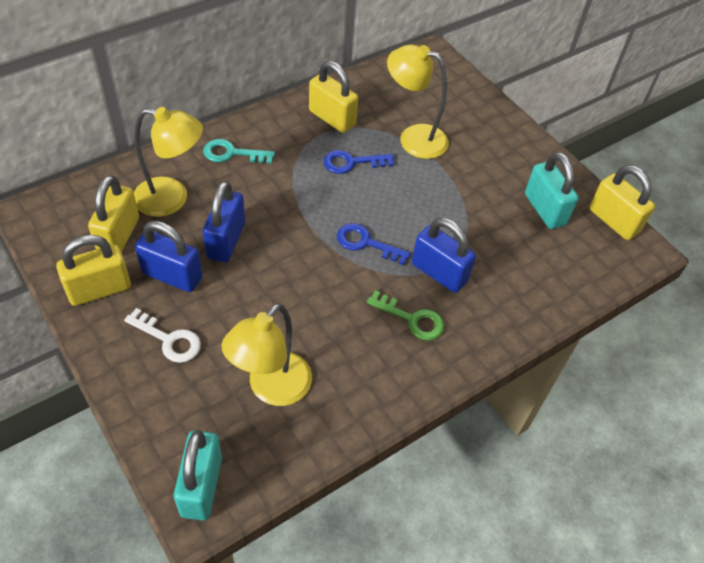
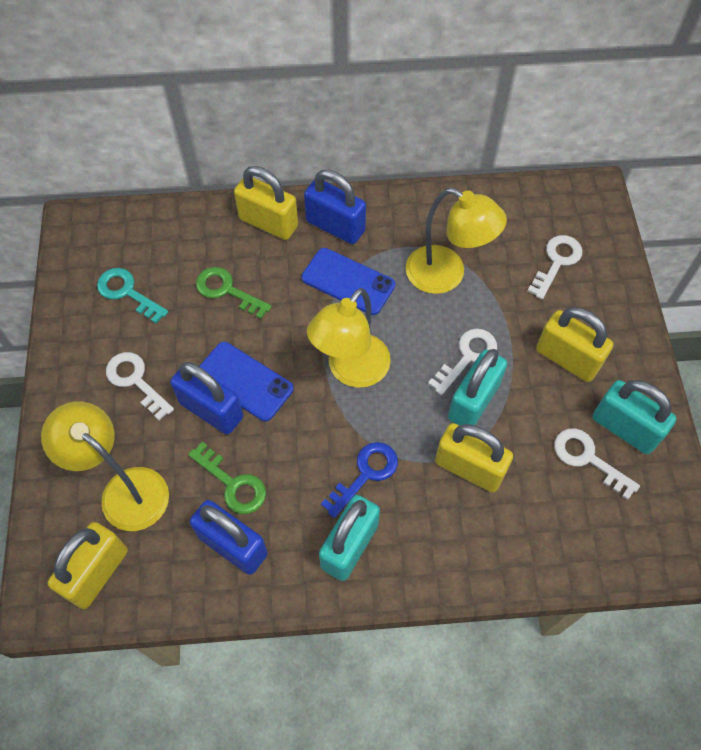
blue key: 2 -> 1
blue phone: 0 -> 2
green key: 1 -> 2
turquoise padlock: 2 -> 3
white key: 1 -> 4

